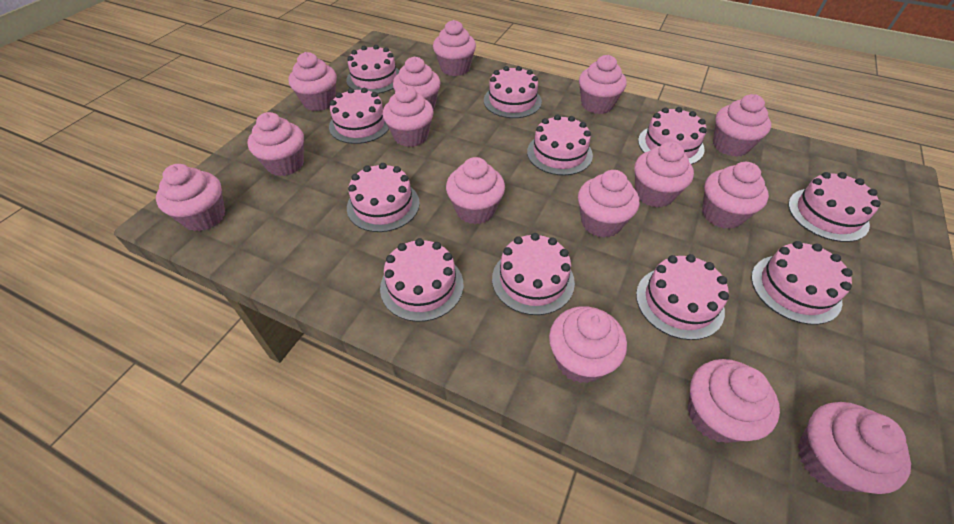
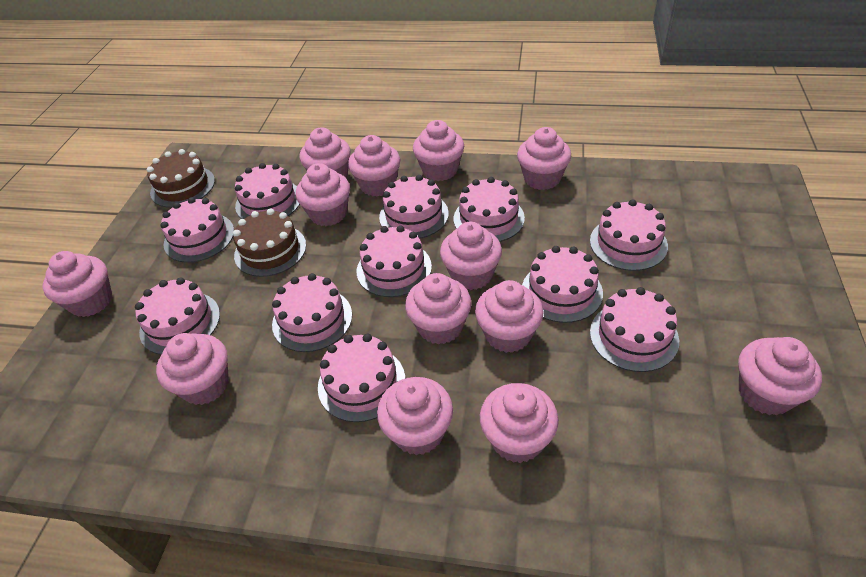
brown cake: 0 -> 2
pink cupcake: 15 -> 13

